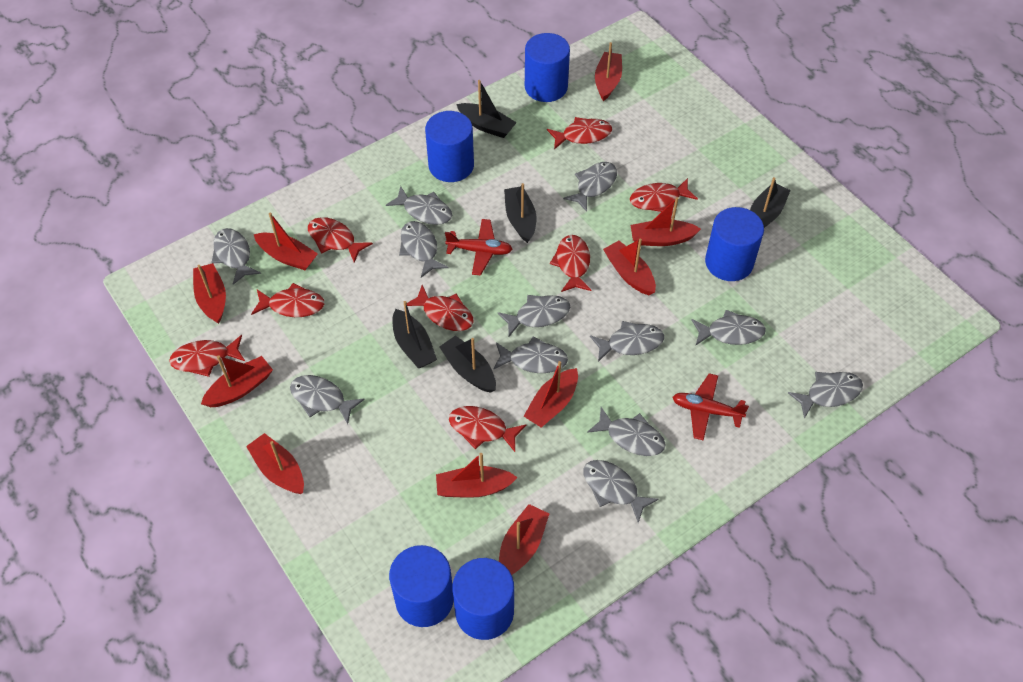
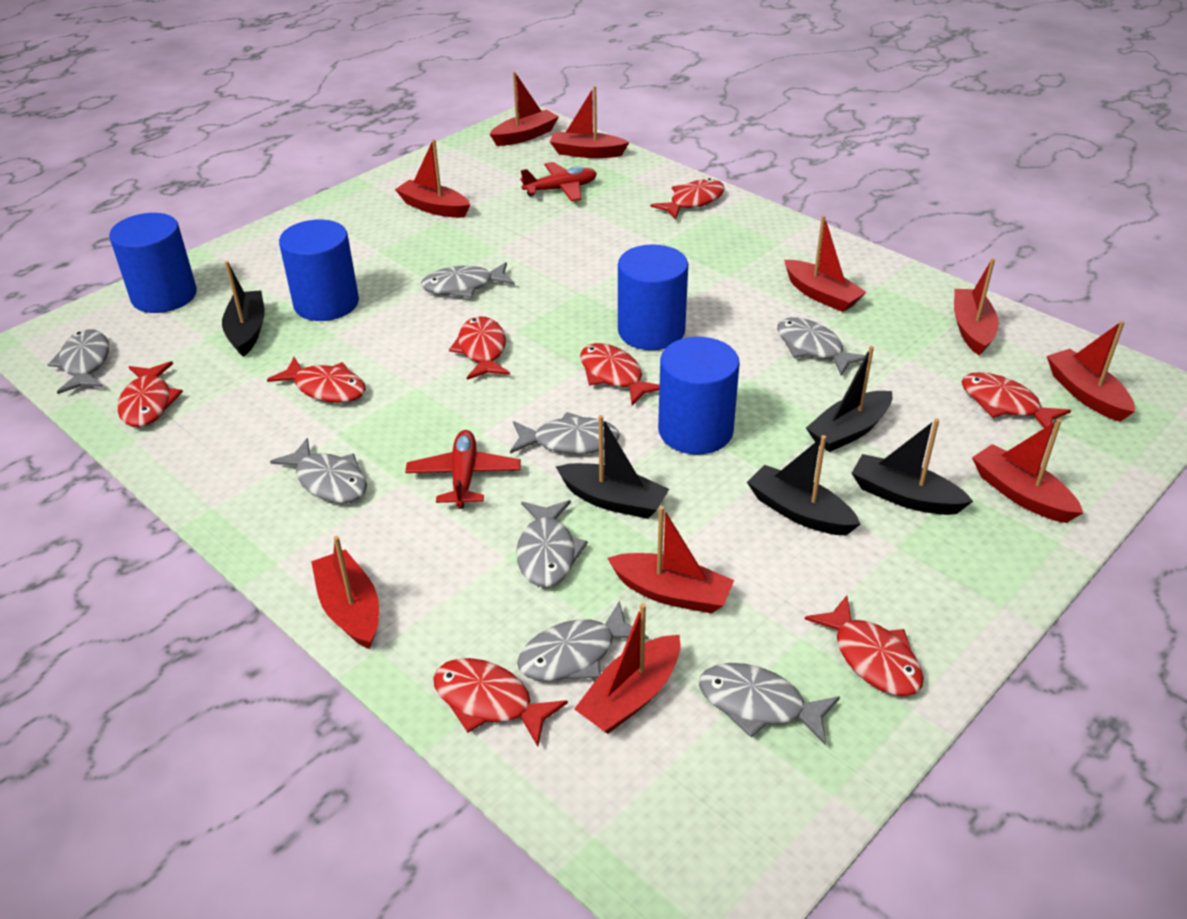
blue cylinder: 5 -> 4
grey fish: 12 -> 8

